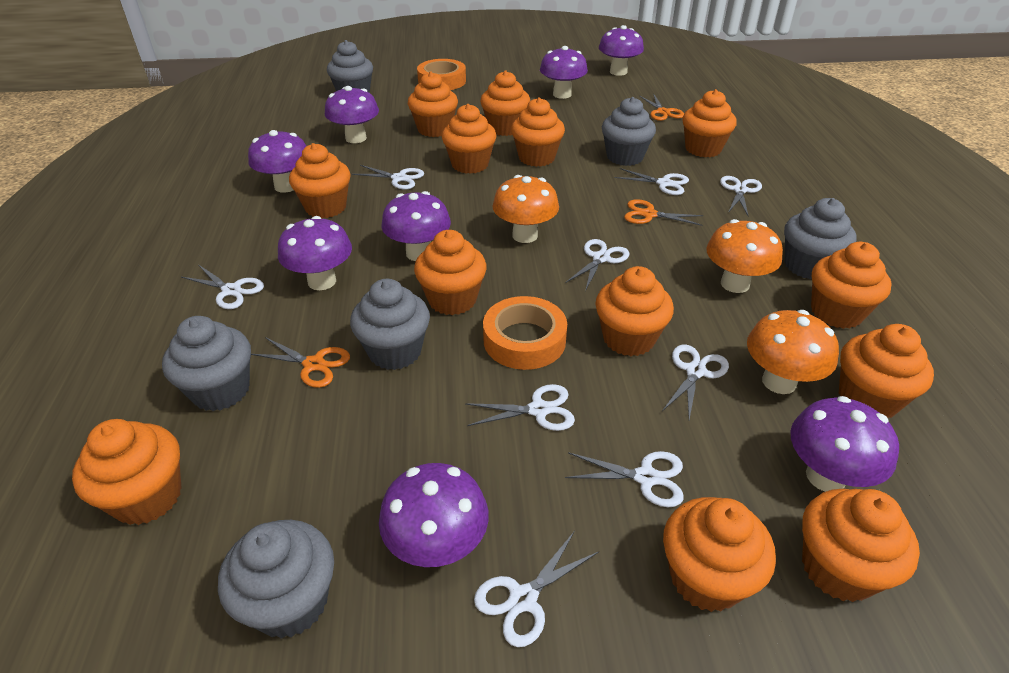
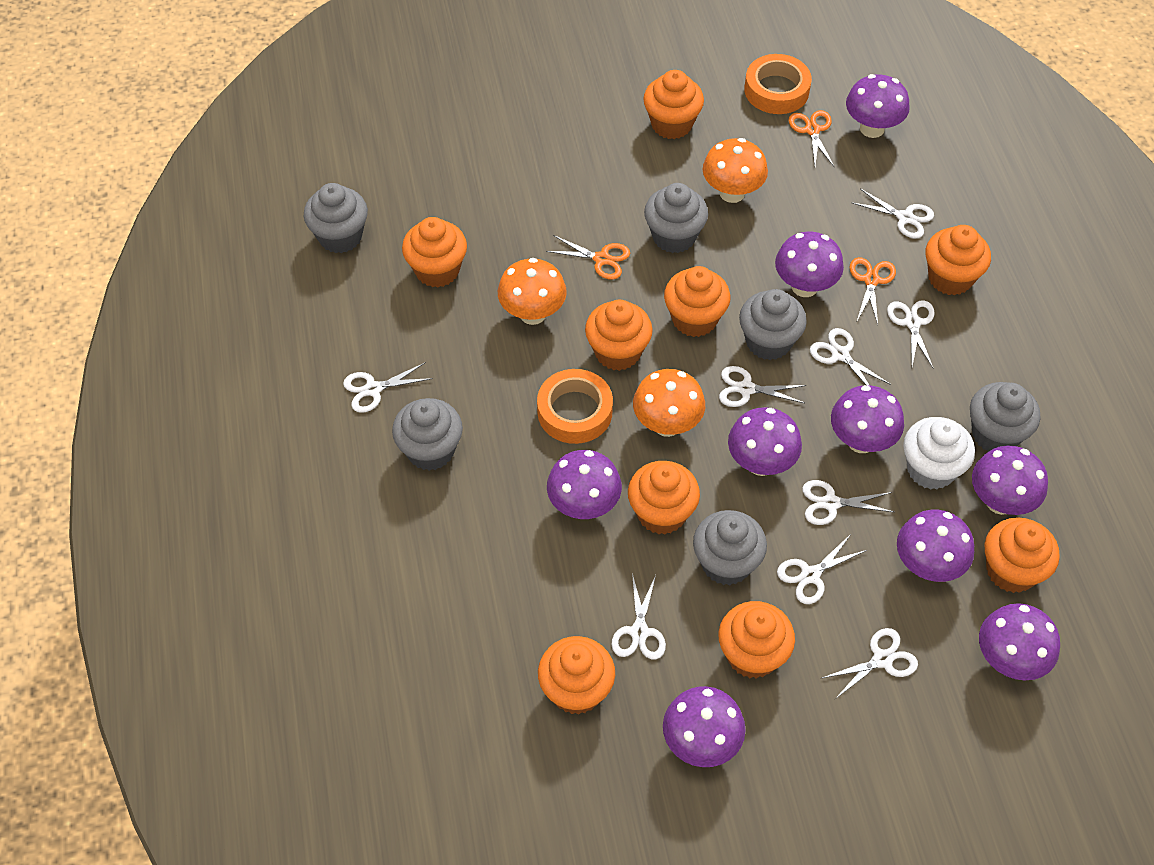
orange cupcake: 13 -> 9
purple mushroom: 8 -> 9
white cupcake: 0 -> 1

